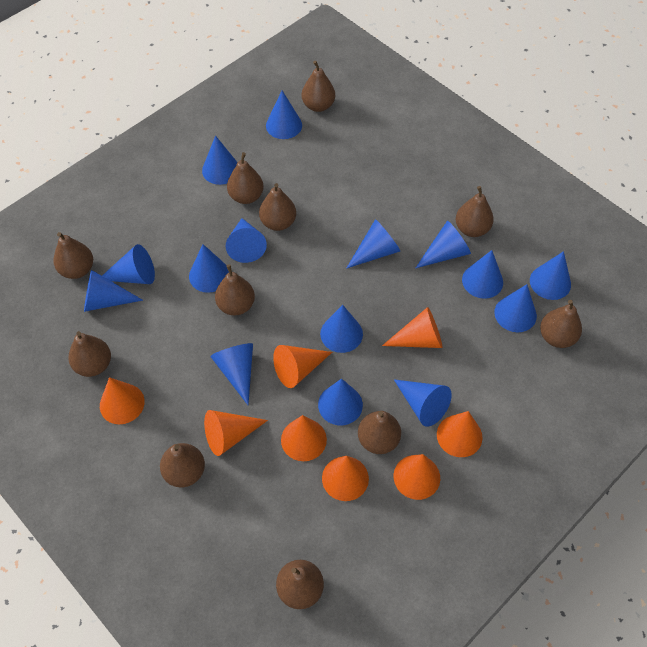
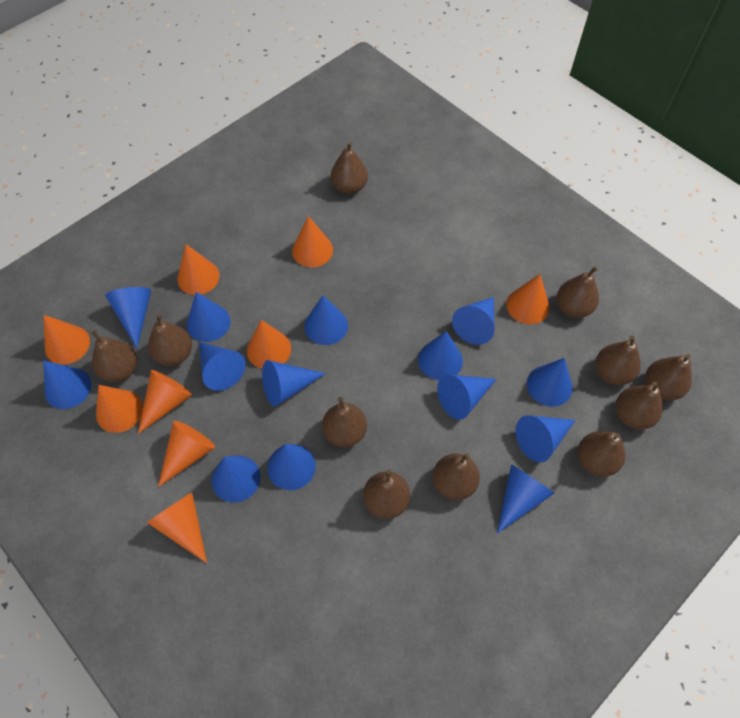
blue cone: 15 -> 14
orange cone: 8 -> 9

